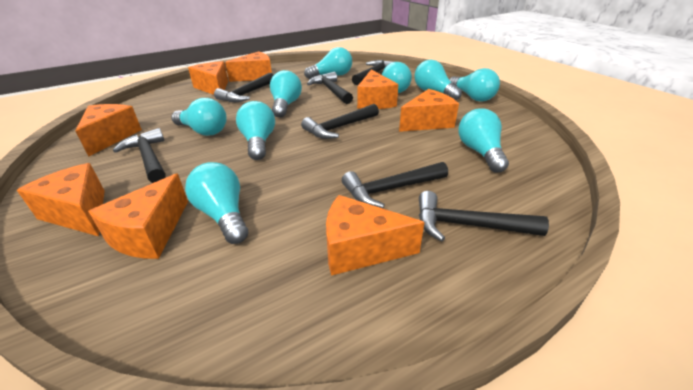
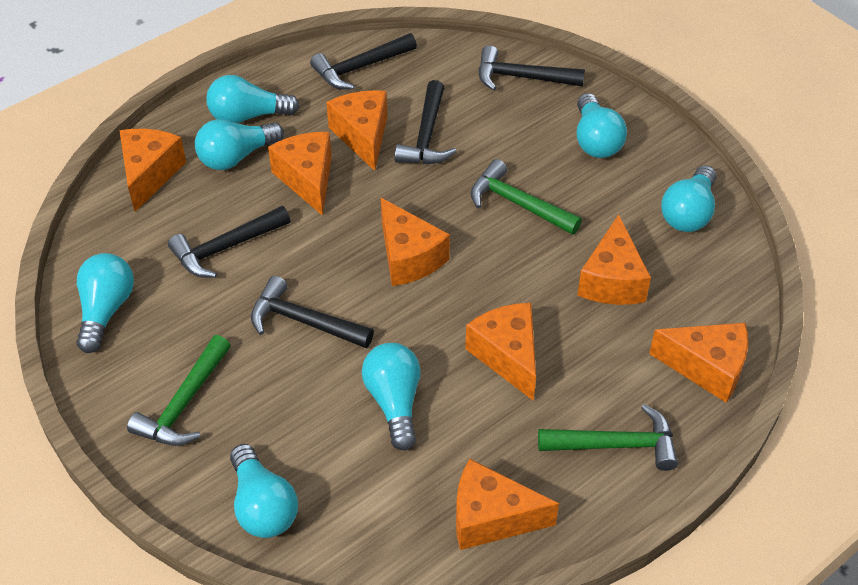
black hammer: 7 -> 5
green hammer: 0 -> 3
turquoise light bulb: 9 -> 7

